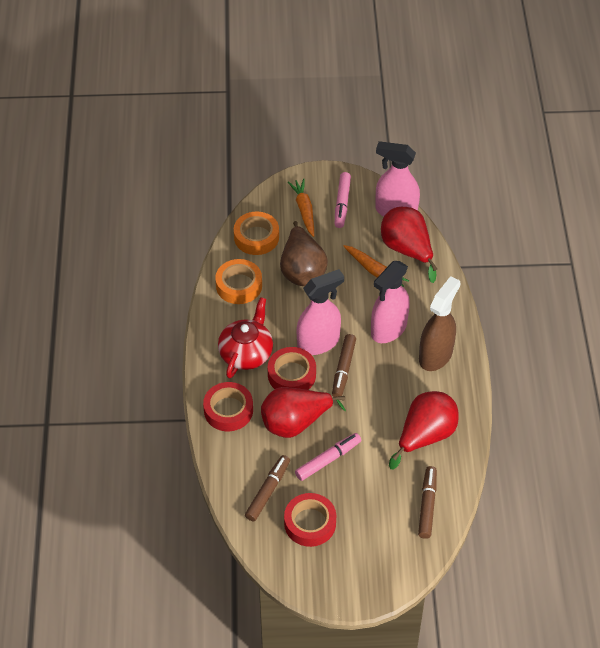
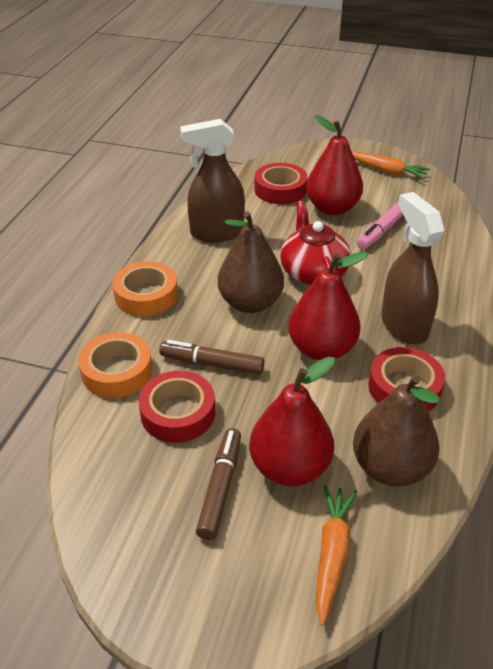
brown marker: 3 -> 2
brown pear: 1 -> 2
brown spray bottle: 1 -> 2
pink marker: 2 -> 1
pink spray bottle: 3 -> 0

